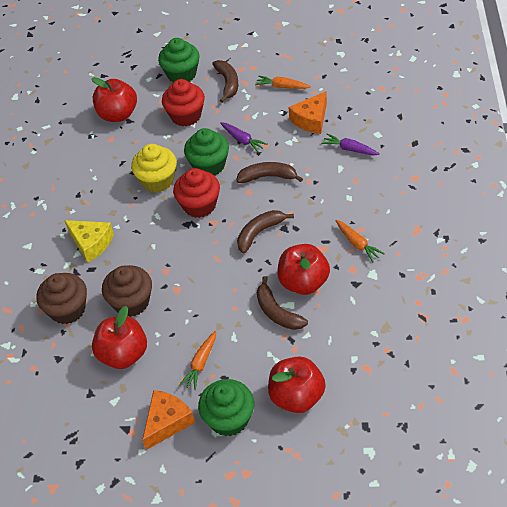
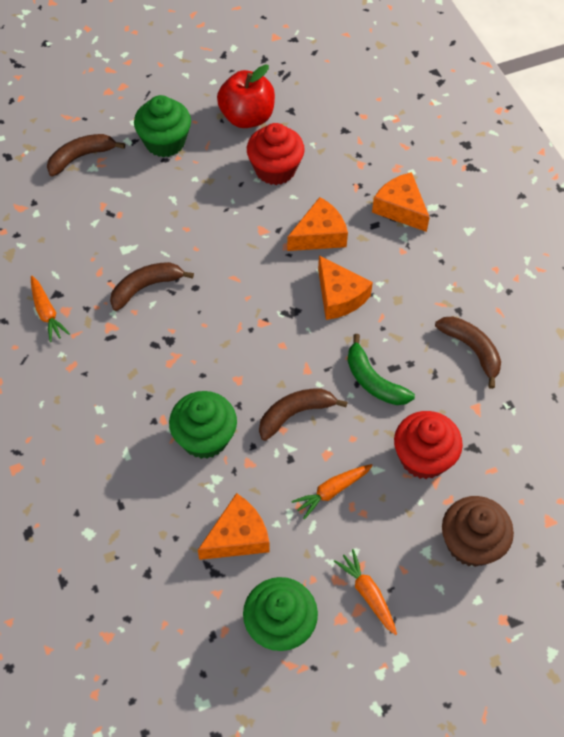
brown cupcake: 2 -> 1
green banana: 0 -> 1
orange cheese: 2 -> 4
purple carrot: 2 -> 0
red apple: 4 -> 1
yellow cheese: 1 -> 0
yellow cupcake: 1 -> 0

